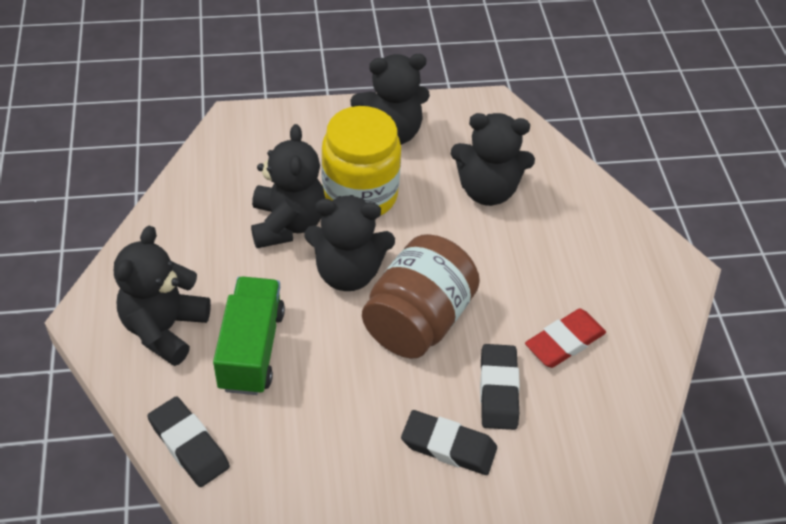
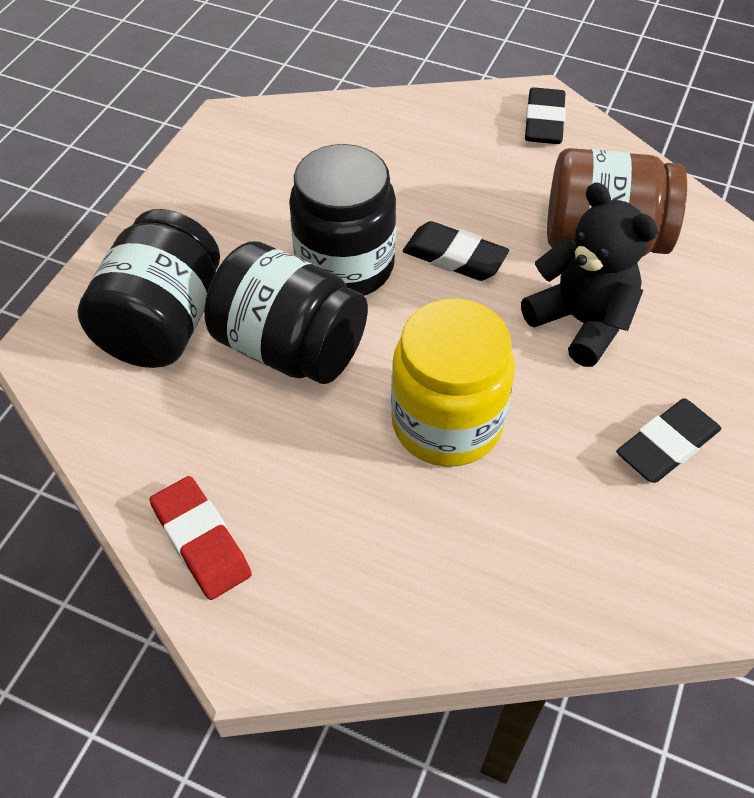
black jar: 0 -> 3
black teddy bear: 5 -> 1
green truck: 1 -> 0

